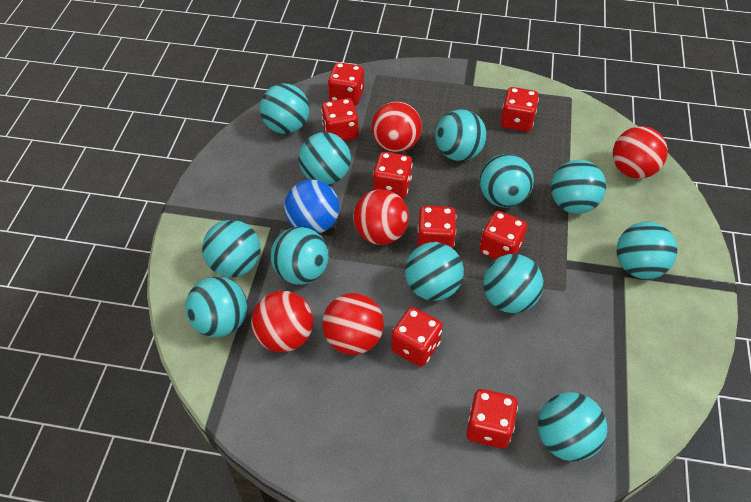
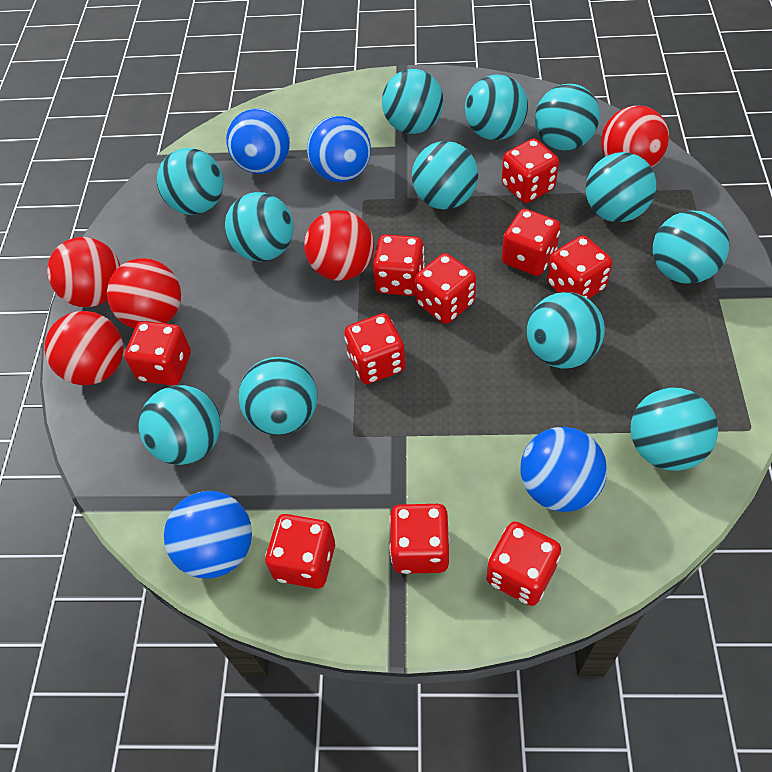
blue ball: 1 -> 4
red dice: 8 -> 10

